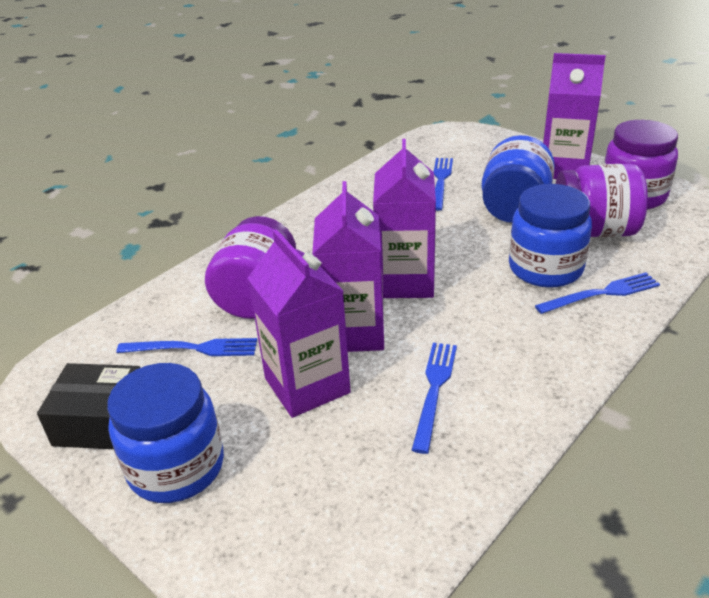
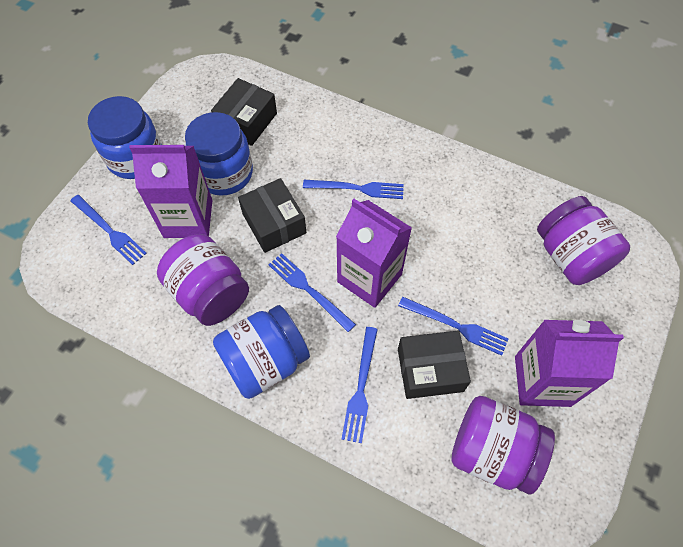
black box: 1 -> 3
blue fork: 4 -> 5
purple carton: 4 -> 3

